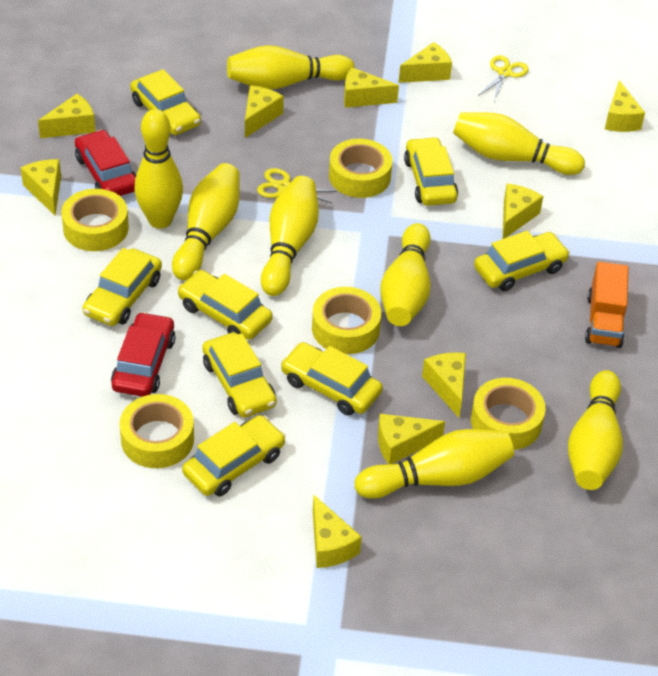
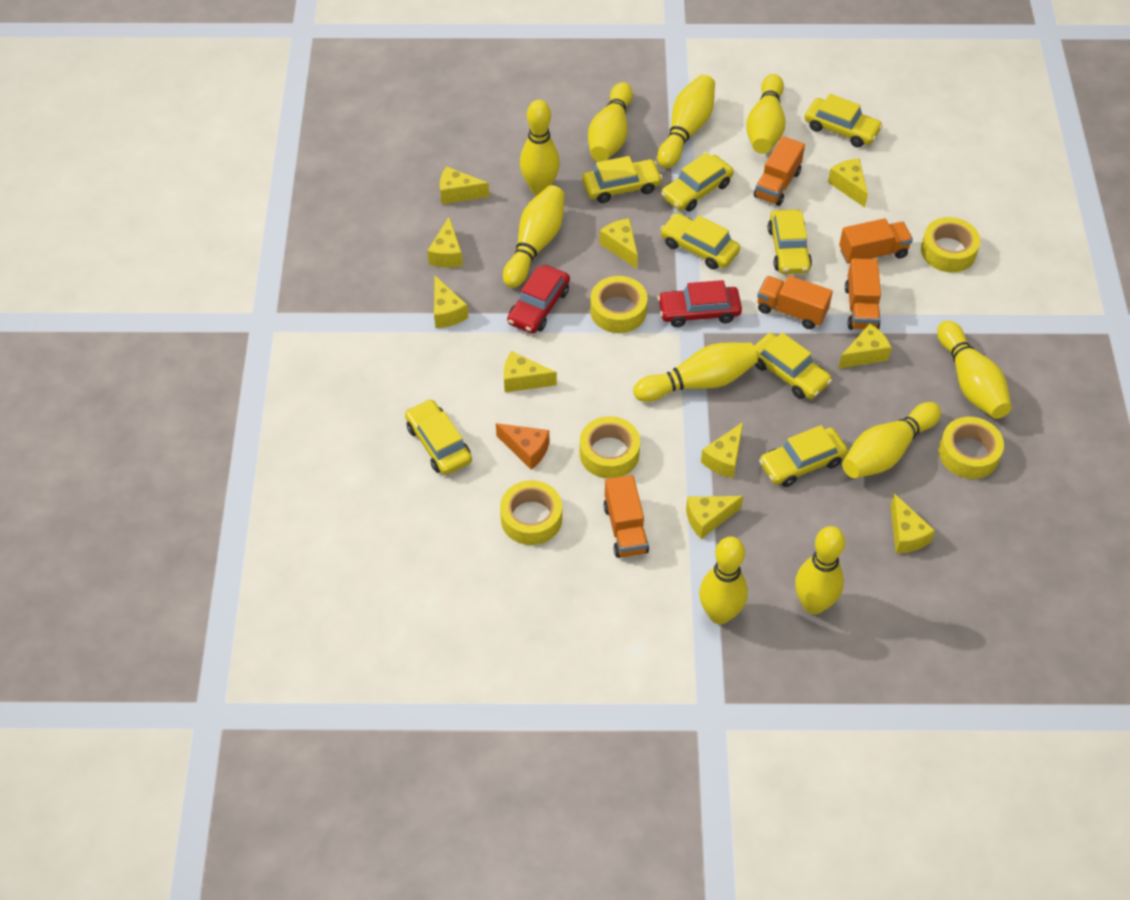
orange cheese: 0 -> 1
orange truck: 1 -> 5
yellow bowling pin: 8 -> 10
yellow scissors: 2 -> 0

